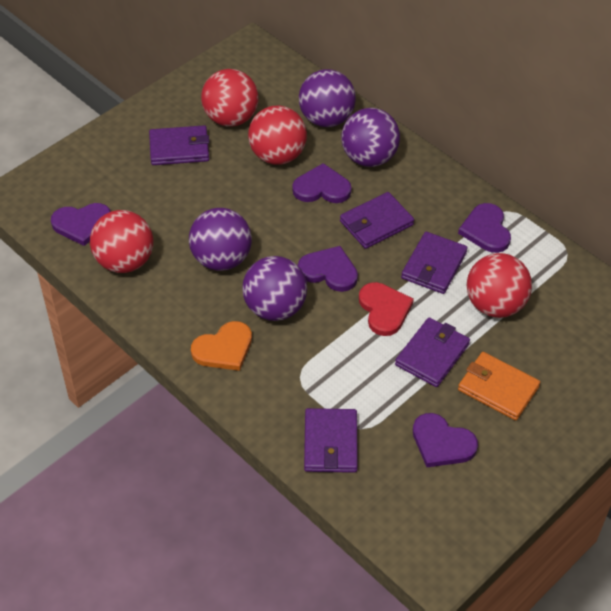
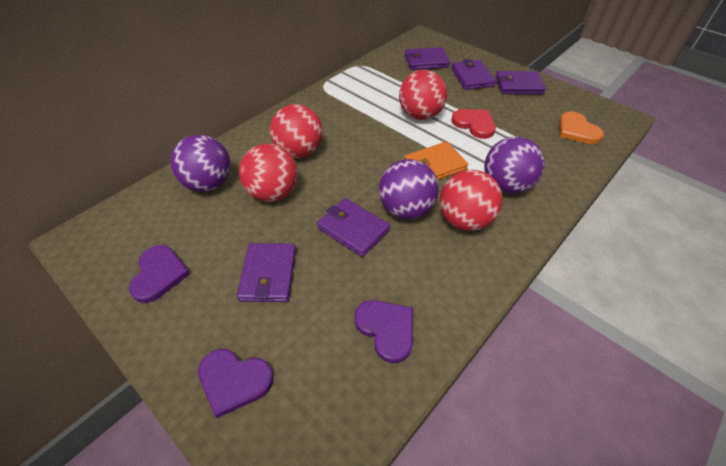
purple ball: 4 -> 3
purple heart: 5 -> 3

